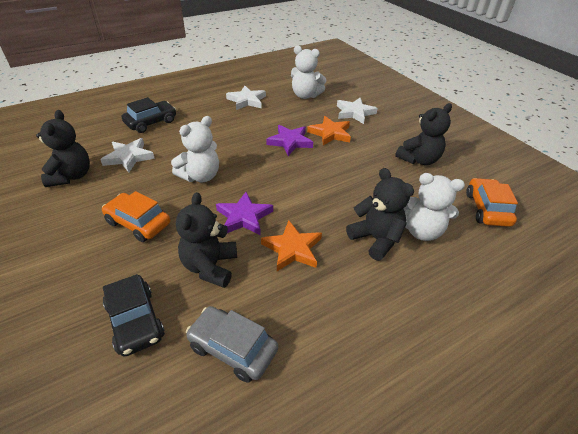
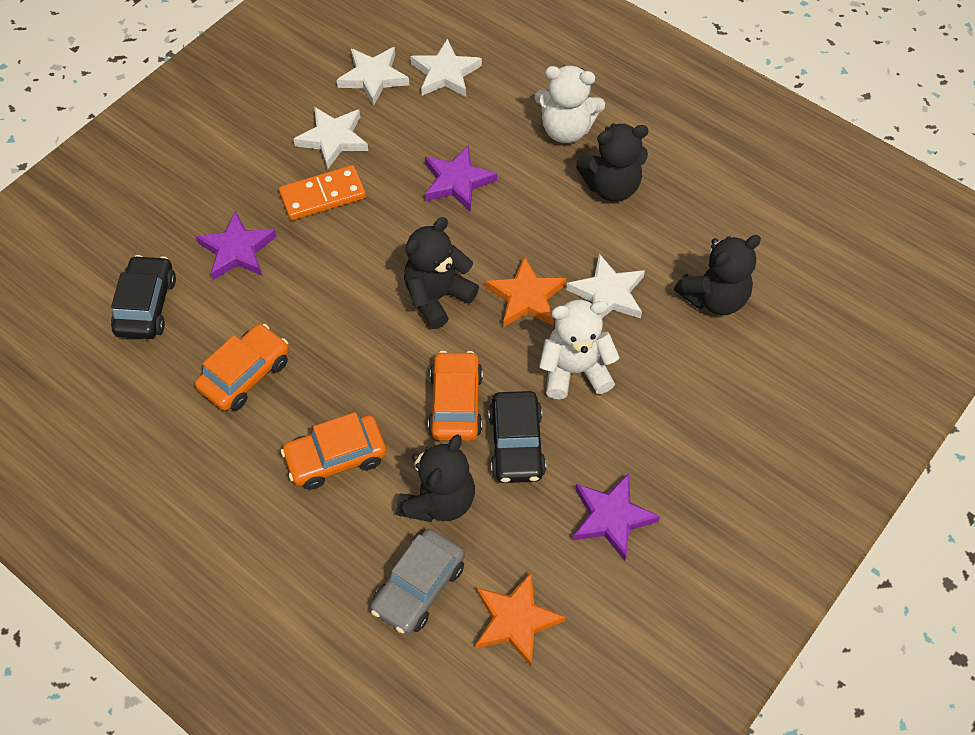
orange car: 2 -> 3
orange domino: 0 -> 1
purple star: 2 -> 3
white star: 3 -> 4
white teddy bear: 3 -> 2

